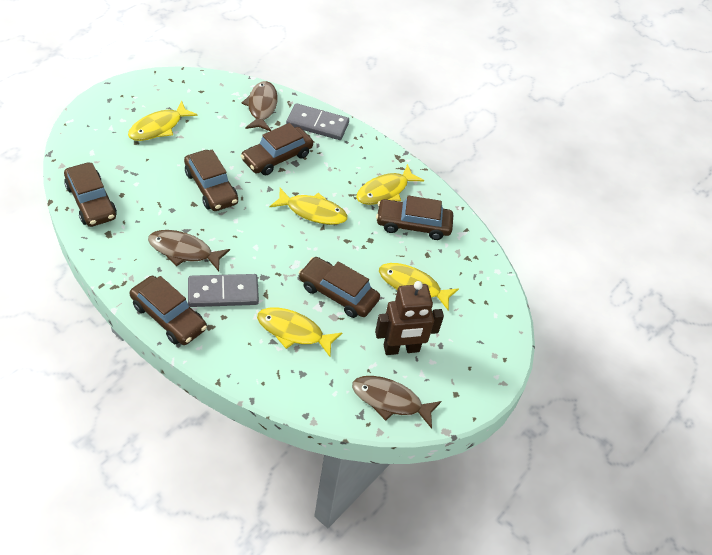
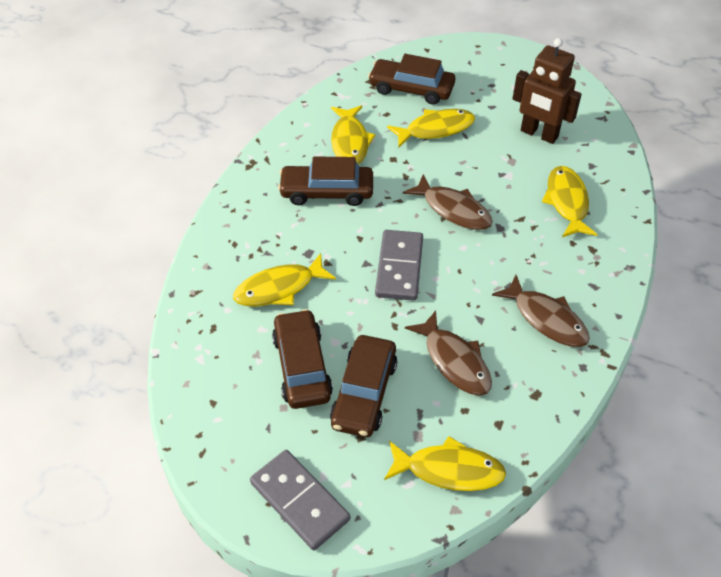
brown car: 6 -> 4

